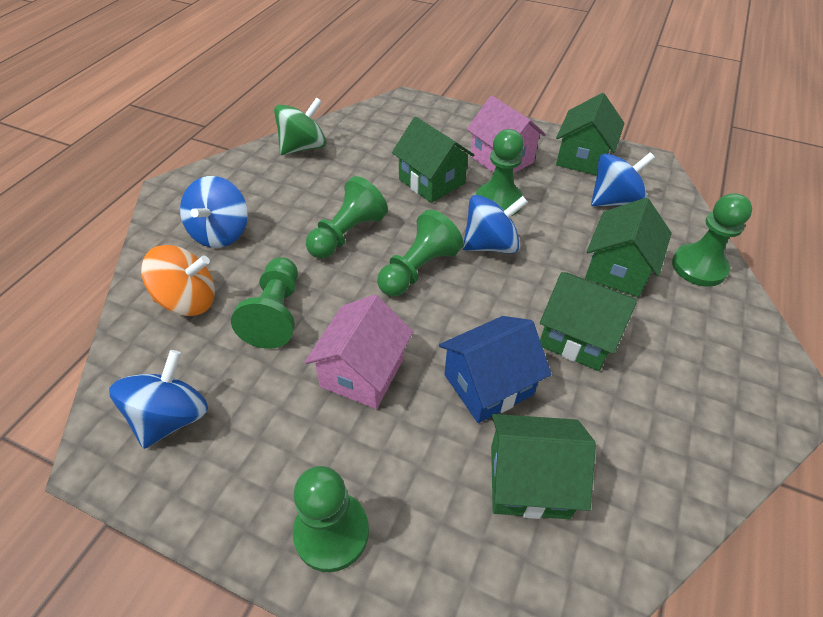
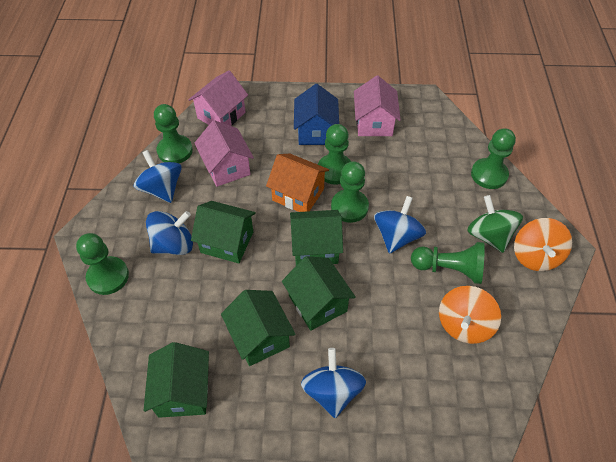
orange house: 0 -> 1
orange spinning top: 1 -> 2
pink house: 2 -> 3

